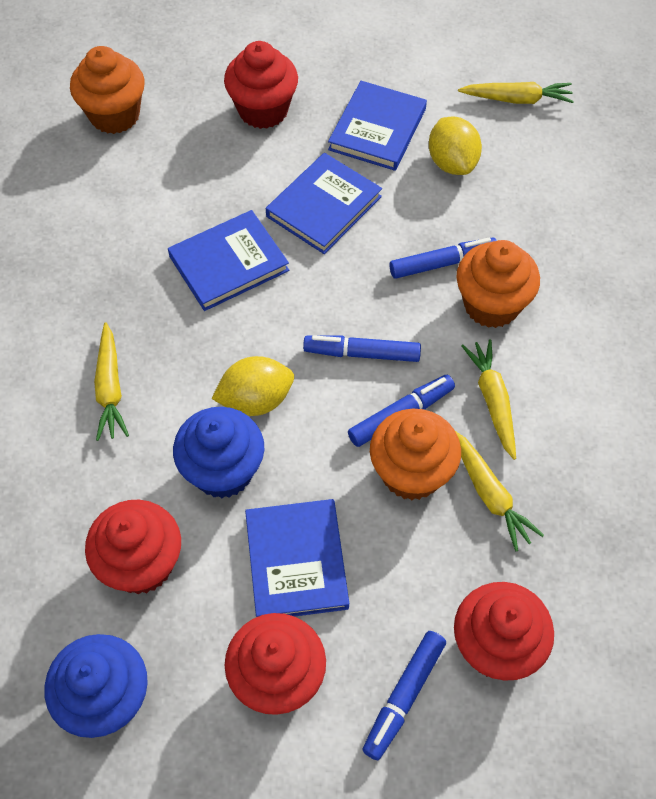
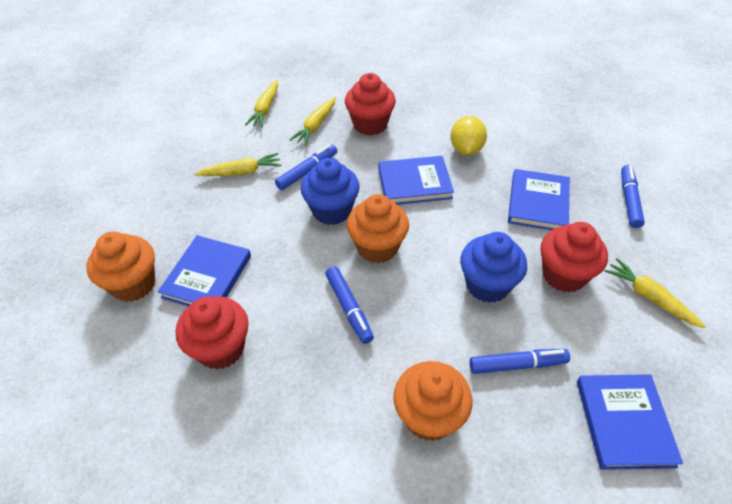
red cupcake: 4 -> 3
yellow lemon: 2 -> 1

